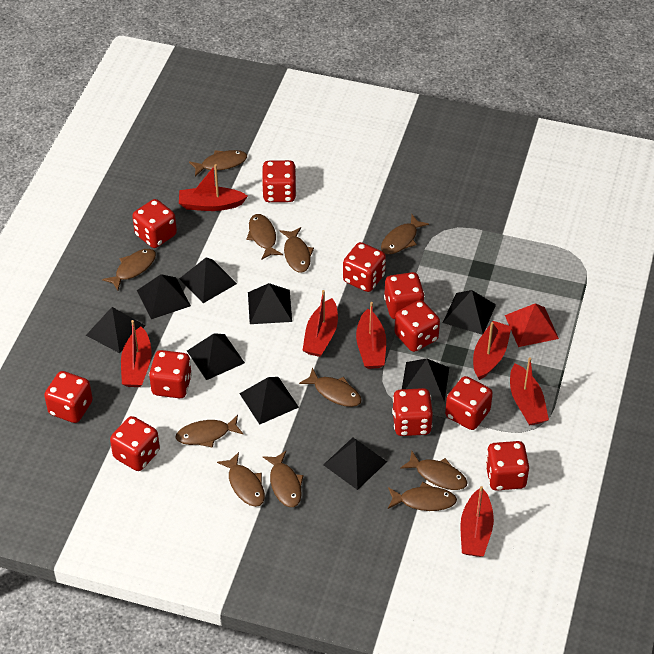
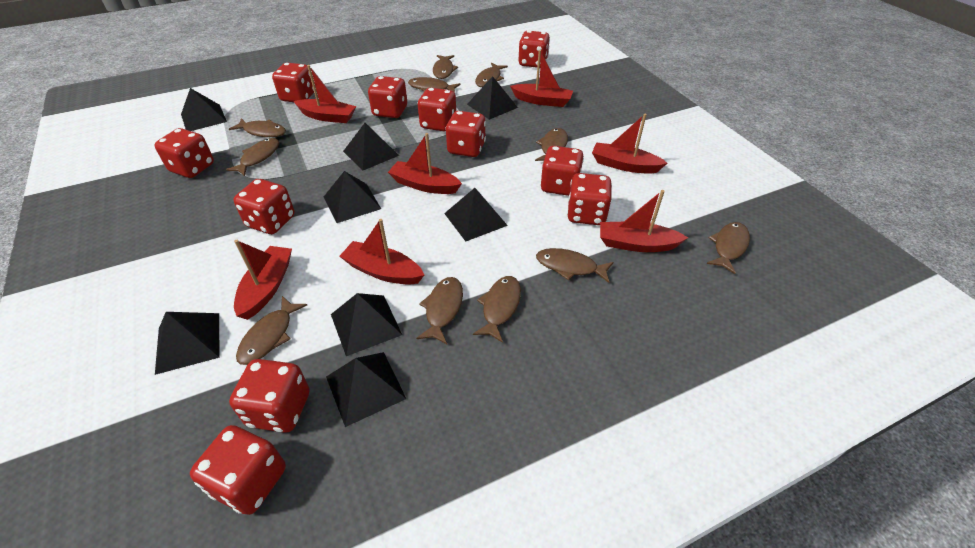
black pyramid: 9 -> 8
red pyramid: 1 -> 0

